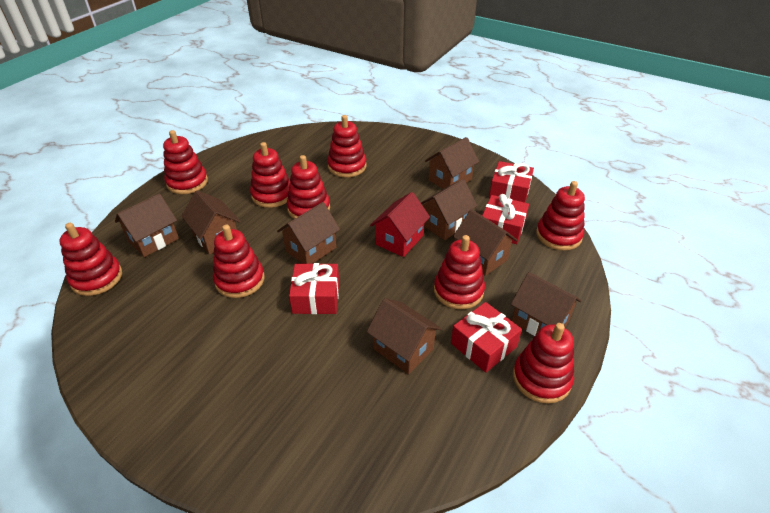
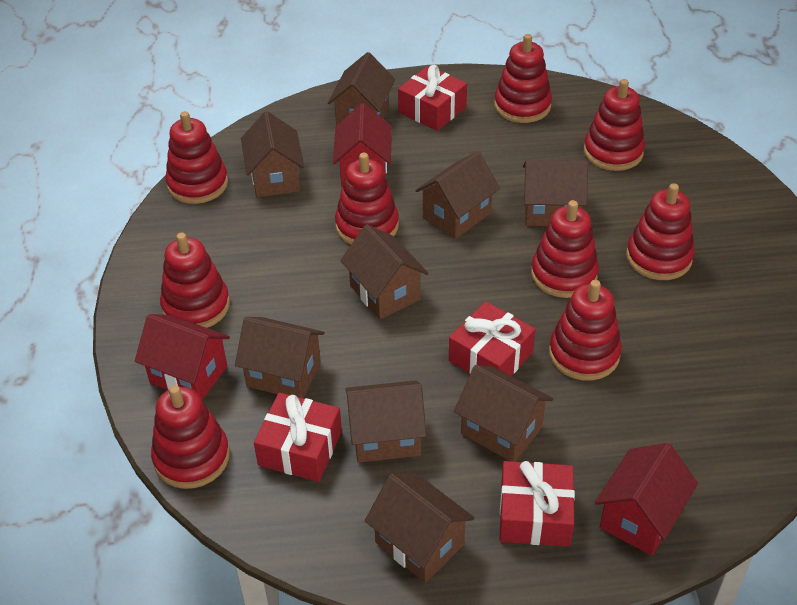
brown house: 8 -> 9
red house: 1 -> 3

